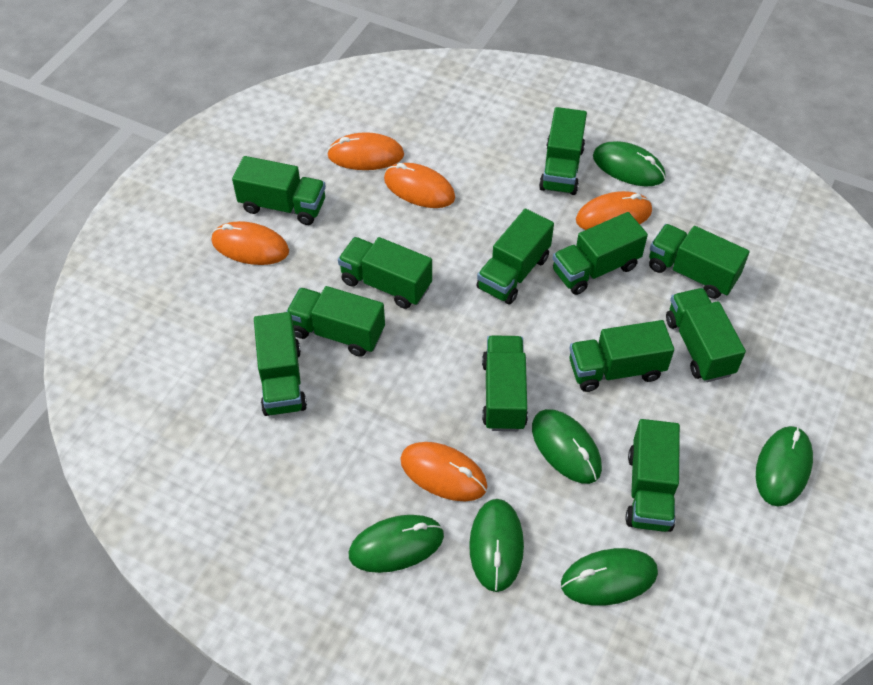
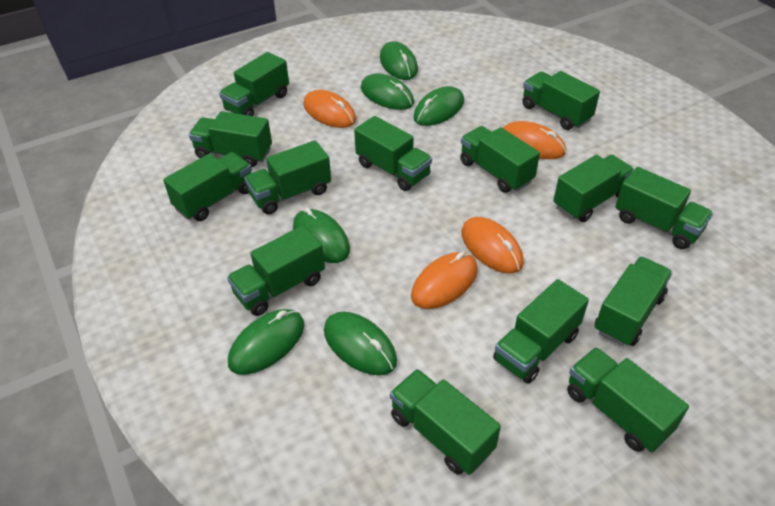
green truck: 12 -> 14
orange mouse: 5 -> 4

